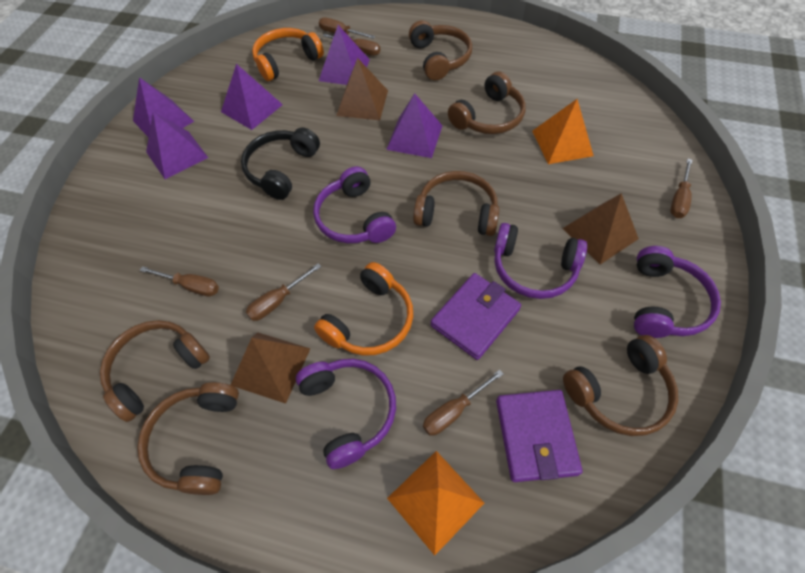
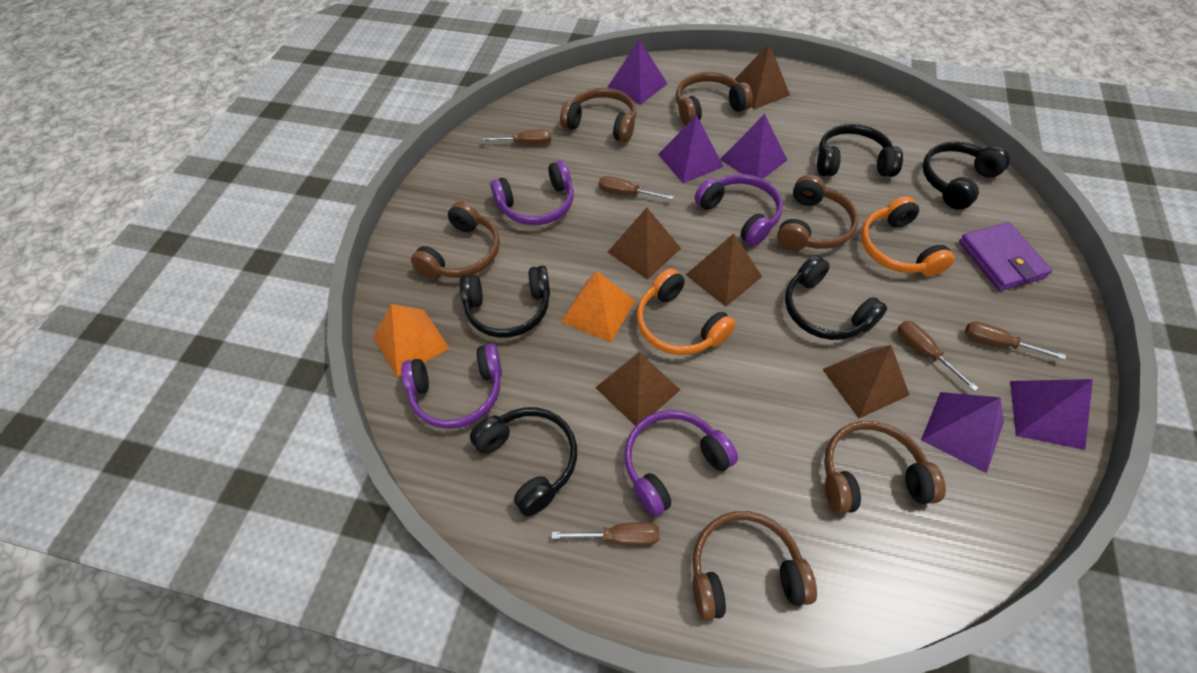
black headphones: 1 -> 5
brown pyramid: 3 -> 5
brown screwdriver: 6 -> 5
purple wallet: 2 -> 1

